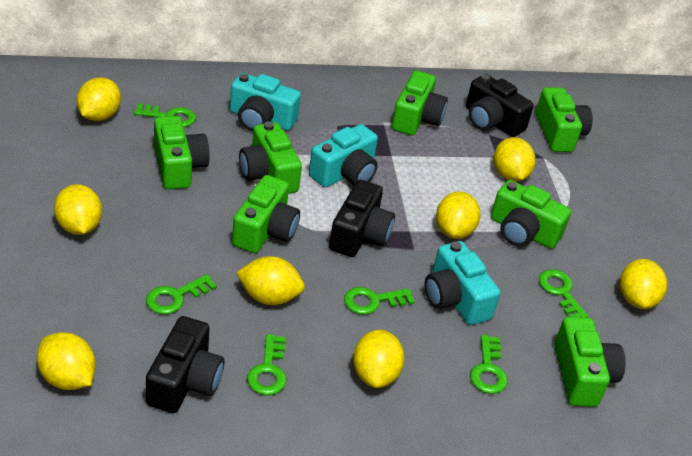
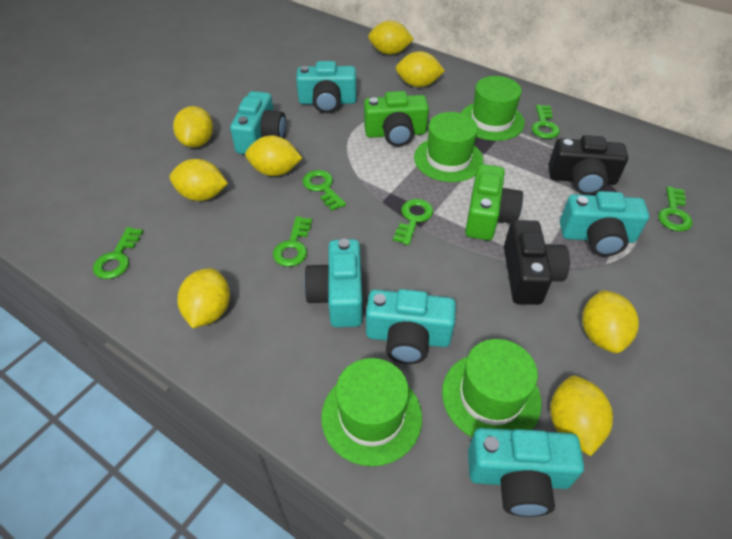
black camera: 3 -> 2
green camera: 7 -> 2
green hat: 0 -> 4
turquoise camera: 3 -> 6

